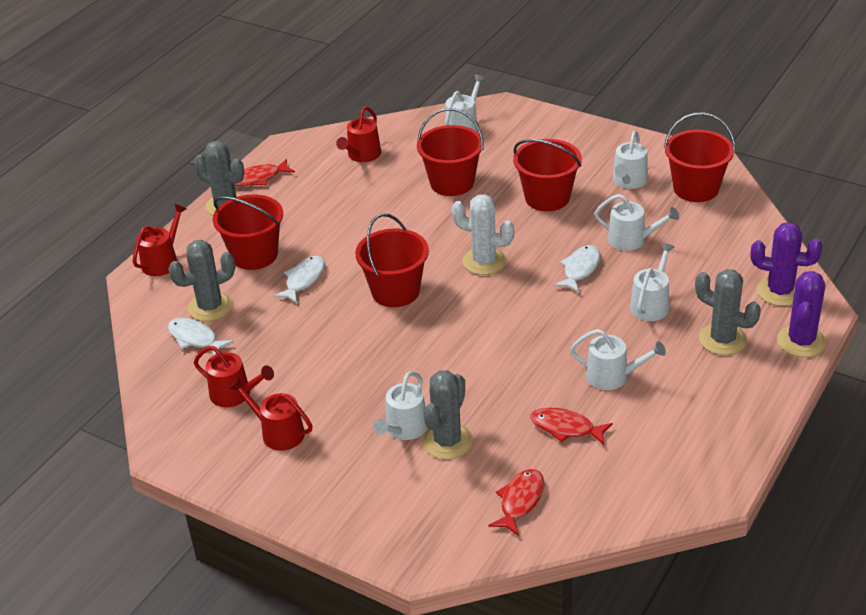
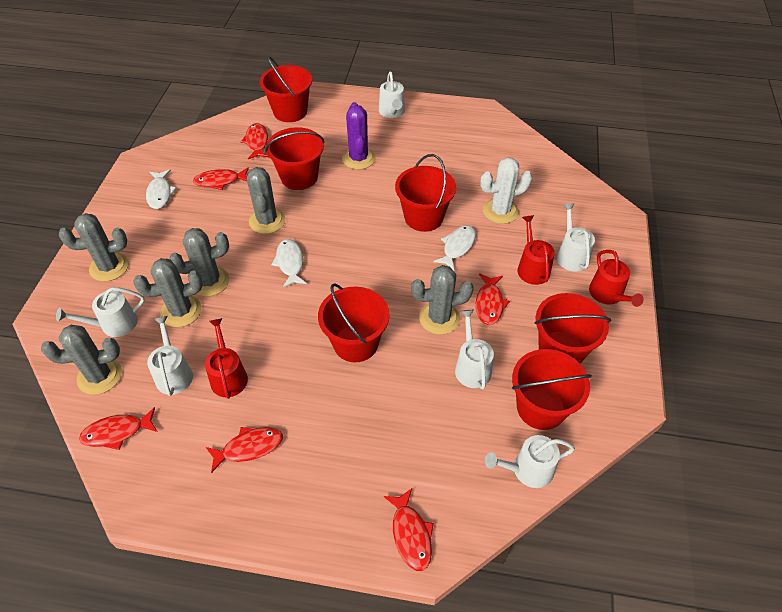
grey cactus: 4 -> 6
purple cactus: 2 -> 1
red bucket: 5 -> 6
red fish: 3 -> 6
red watering can: 4 -> 3

